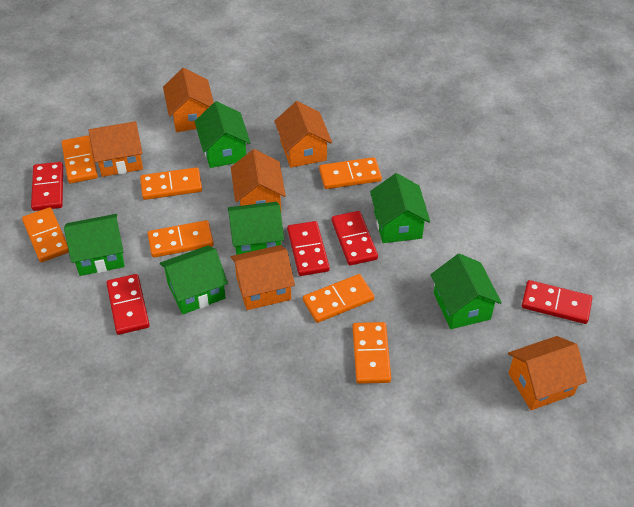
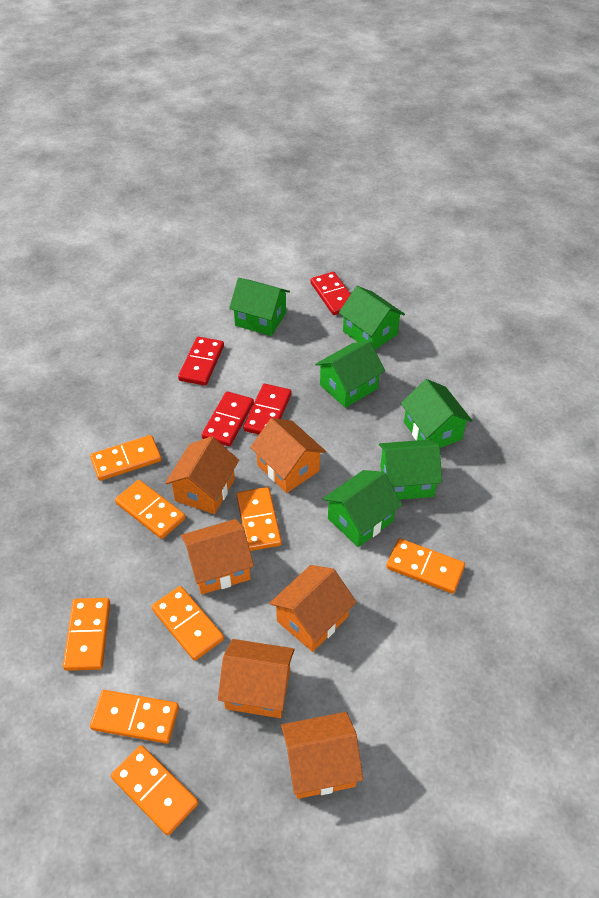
orange domino: 7 -> 8
red domino: 5 -> 4

